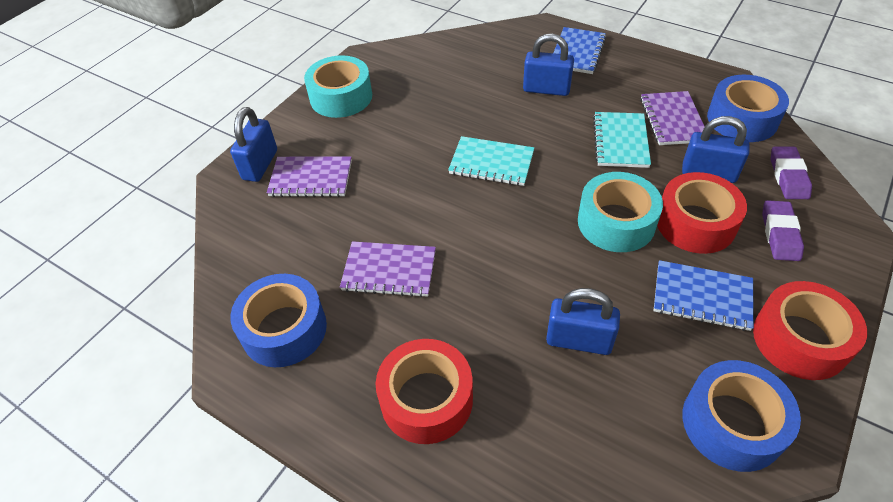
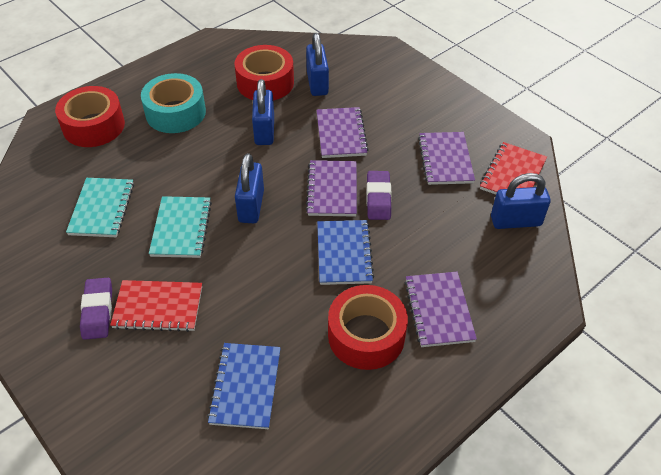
blue tape: 3 -> 0
purple notebook: 3 -> 4
red notebook: 0 -> 2
turquoise tape: 2 -> 1

